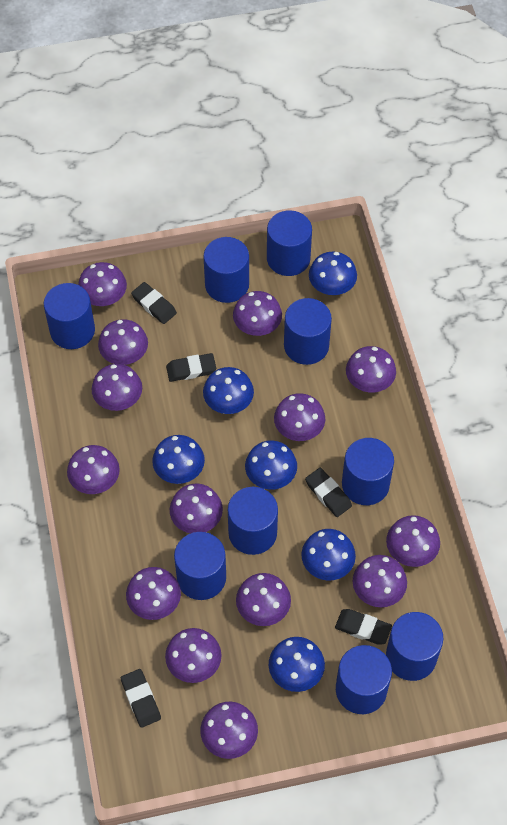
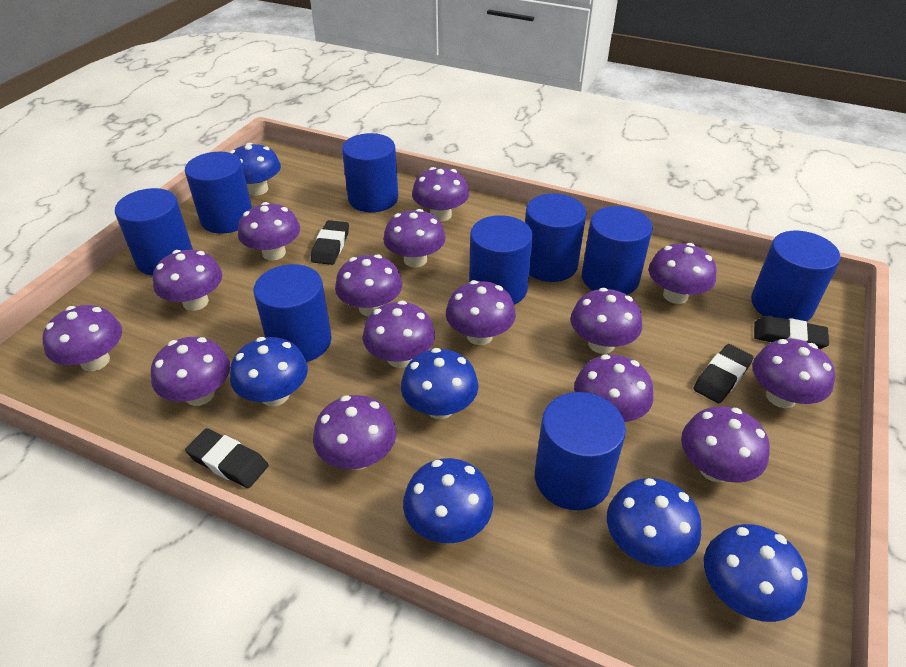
black eraser: 5 -> 4
purple mushroom: 14 -> 15

